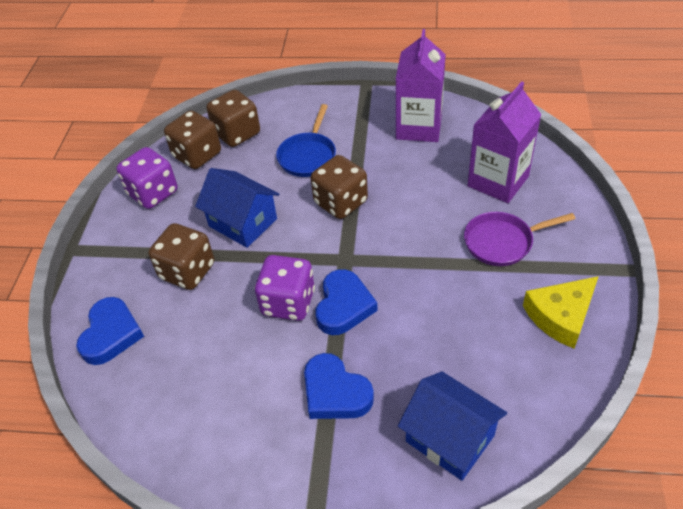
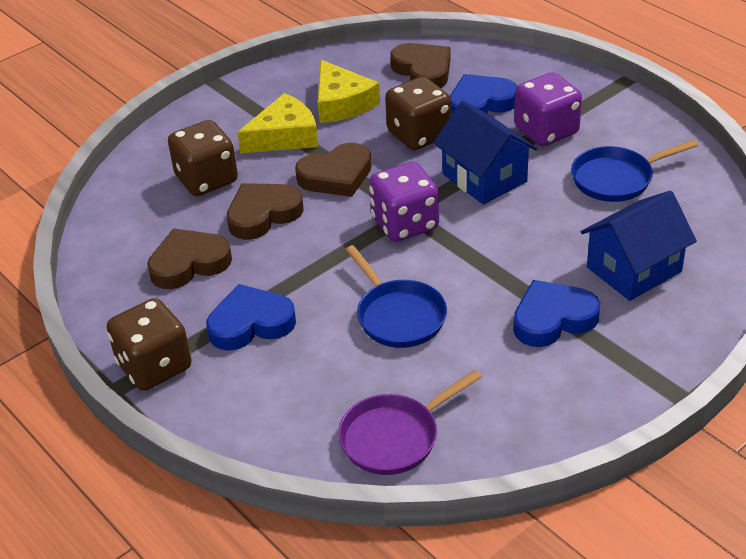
blue pan: 1 -> 2
brown dice: 4 -> 3
brown heart: 0 -> 4
purple carton: 2 -> 0
yellow cheese: 1 -> 2

